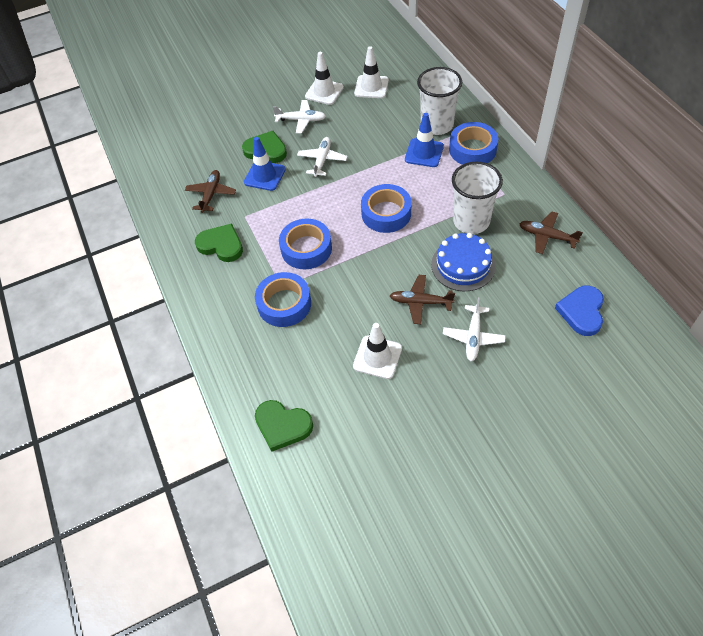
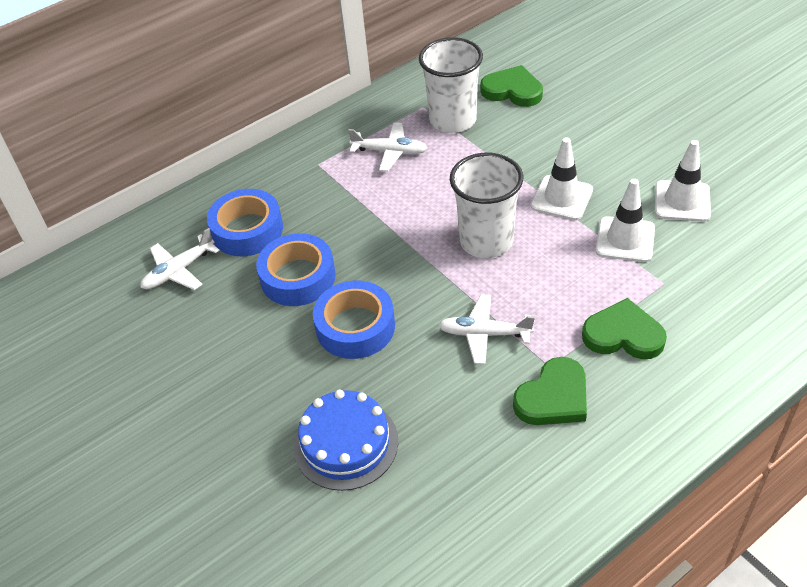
blue heart: 1 -> 0
blue tape: 4 -> 3
blue traffic cone: 2 -> 0
brown plane: 3 -> 0

